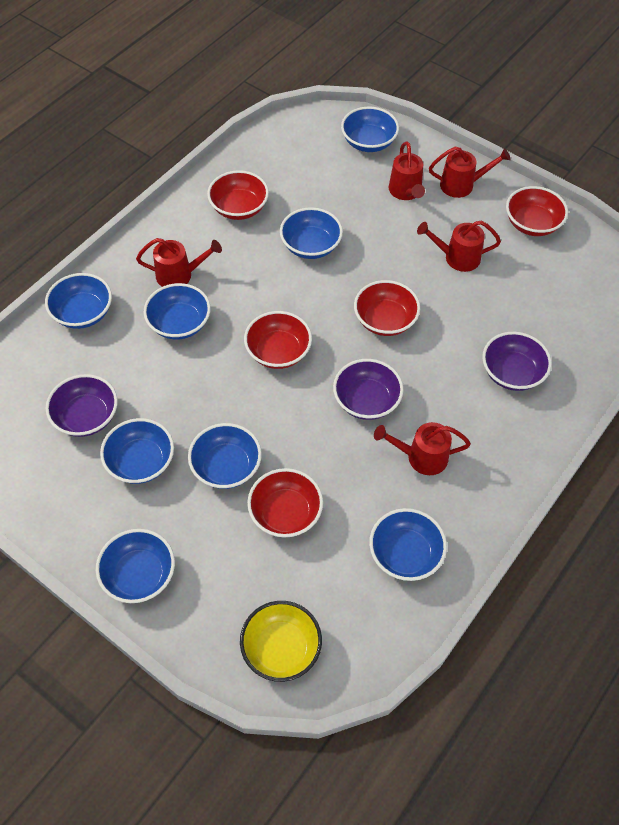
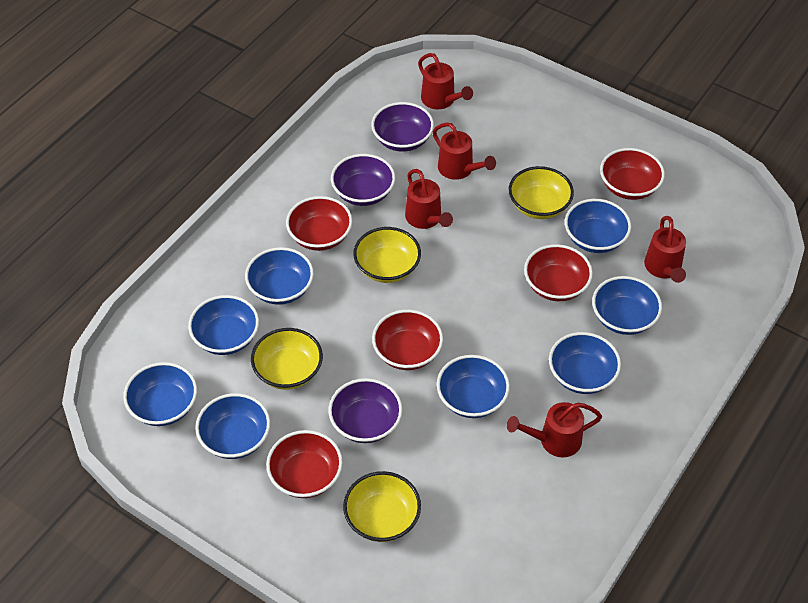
yellow bowl: 1 -> 4

